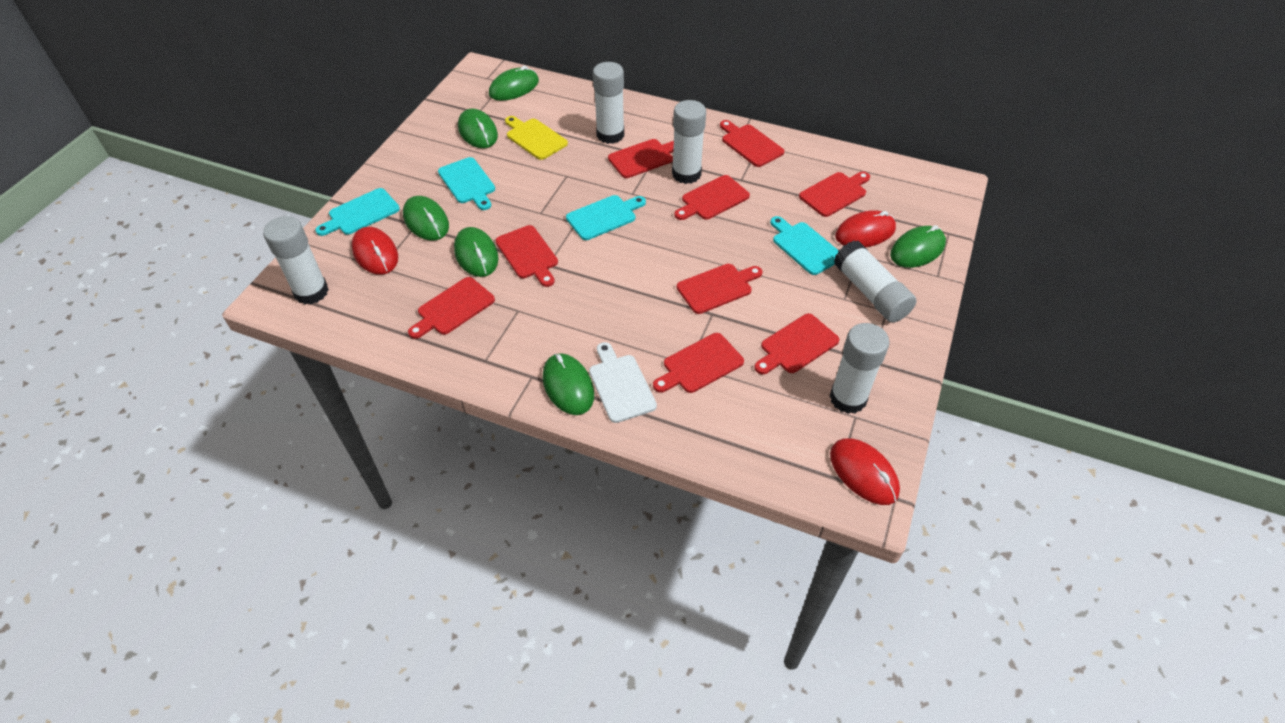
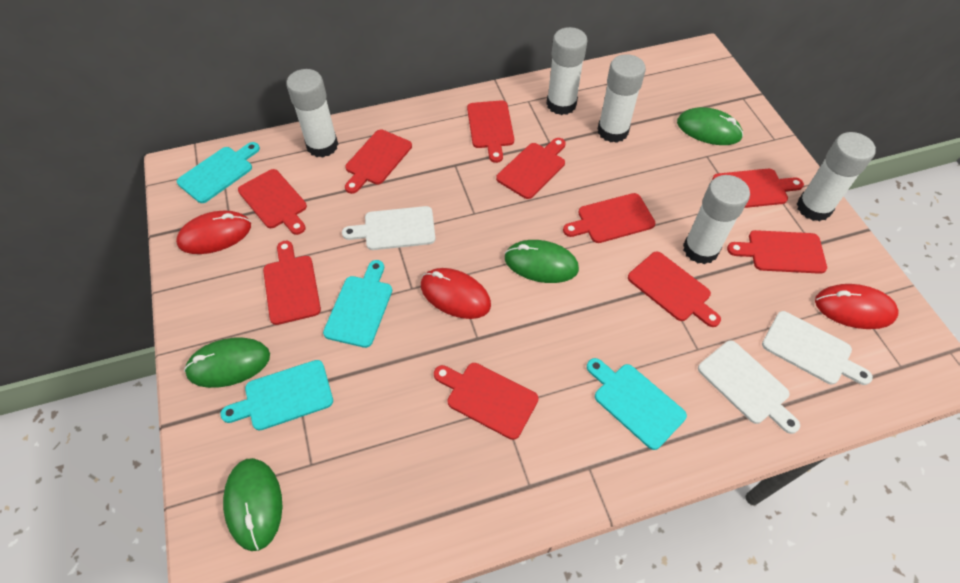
green mouse: 6 -> 4
red cutting board: 9 -> 10
white cutting board: 1 -> 3
yellow cutting board: 1 -> 0

